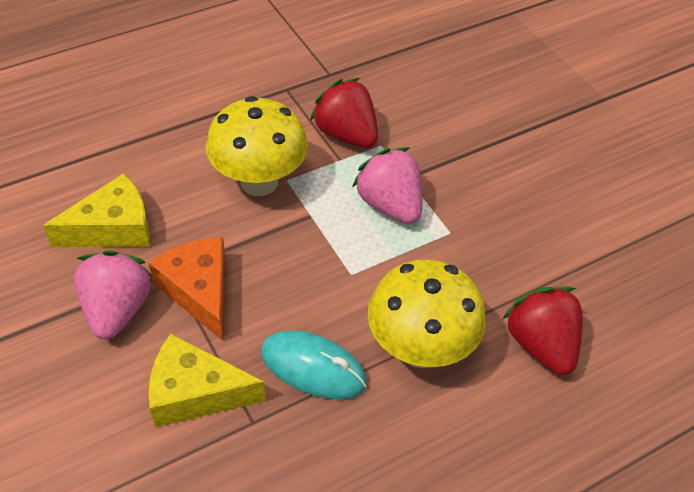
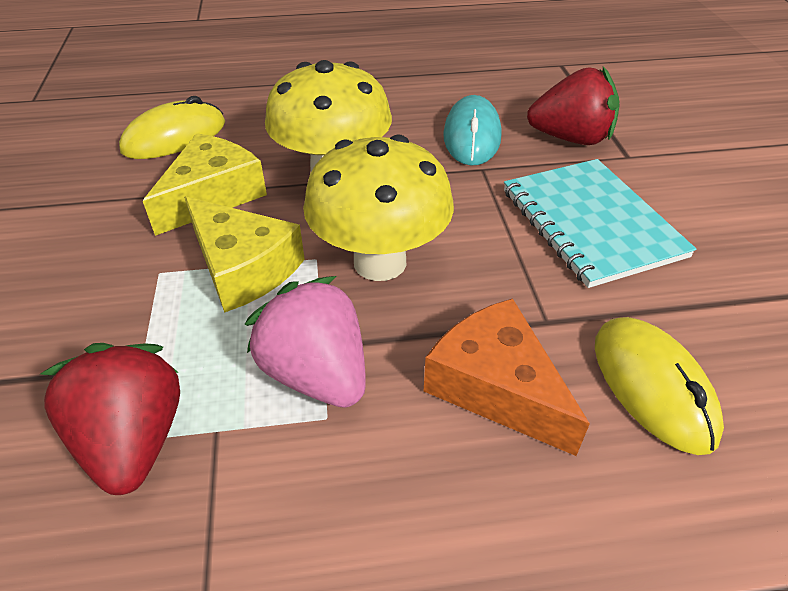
pink strawberry: 2 -> 1
turquoise notebook: 0 -> 1
yellow mouse: 0 -> 2

